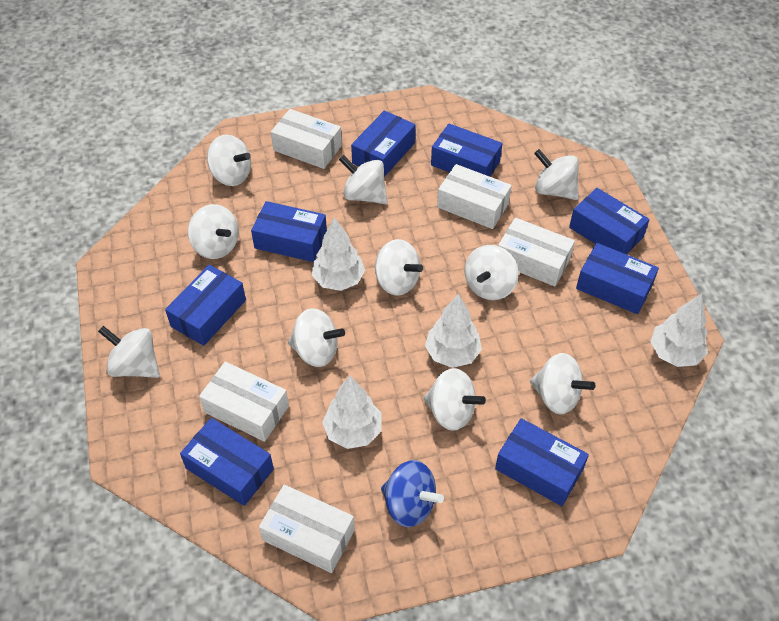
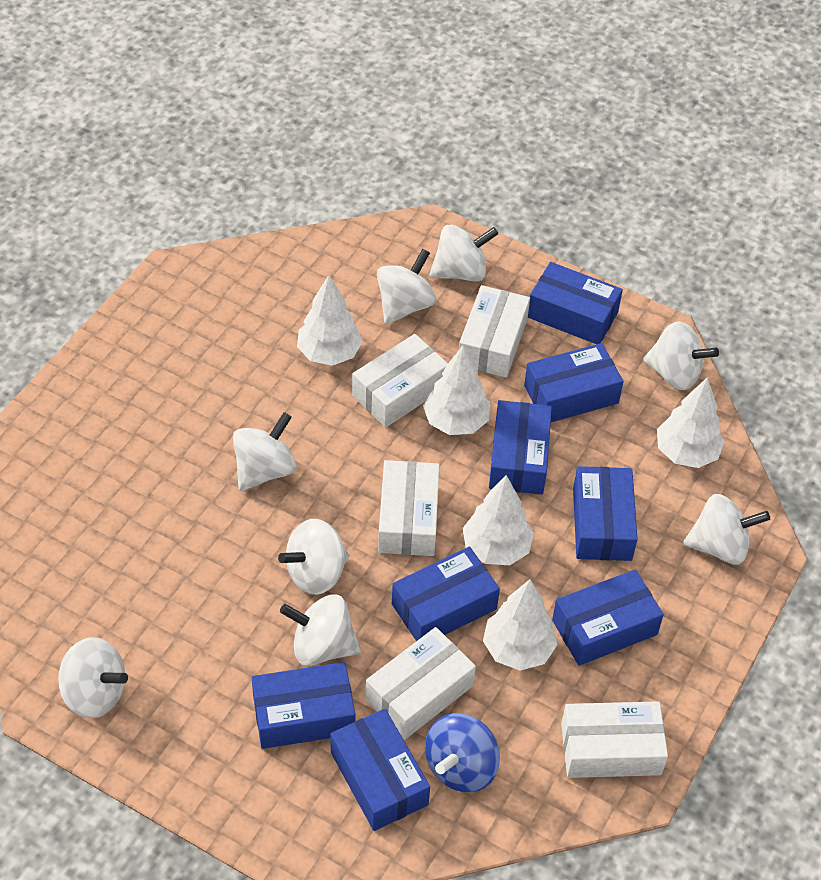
white spinning top: 10 -> 8
white tree: 4 -> 5

